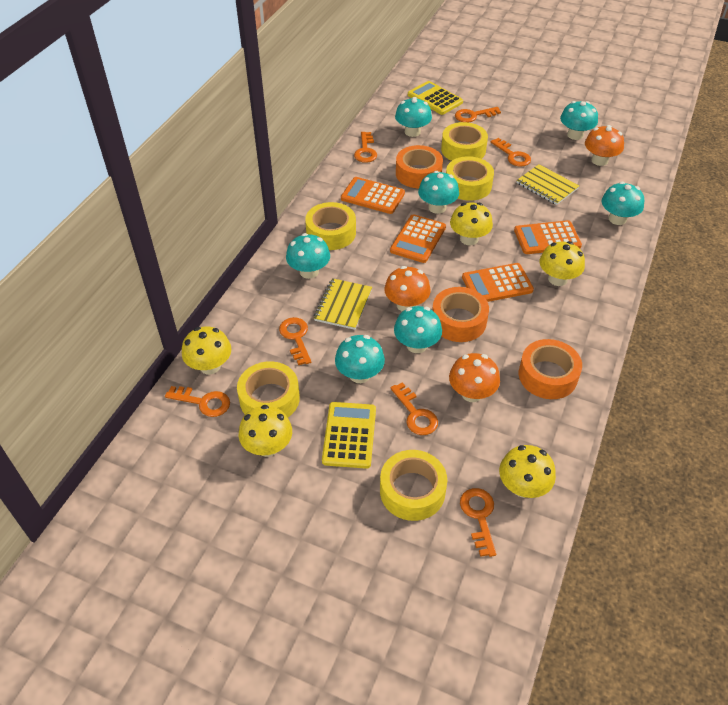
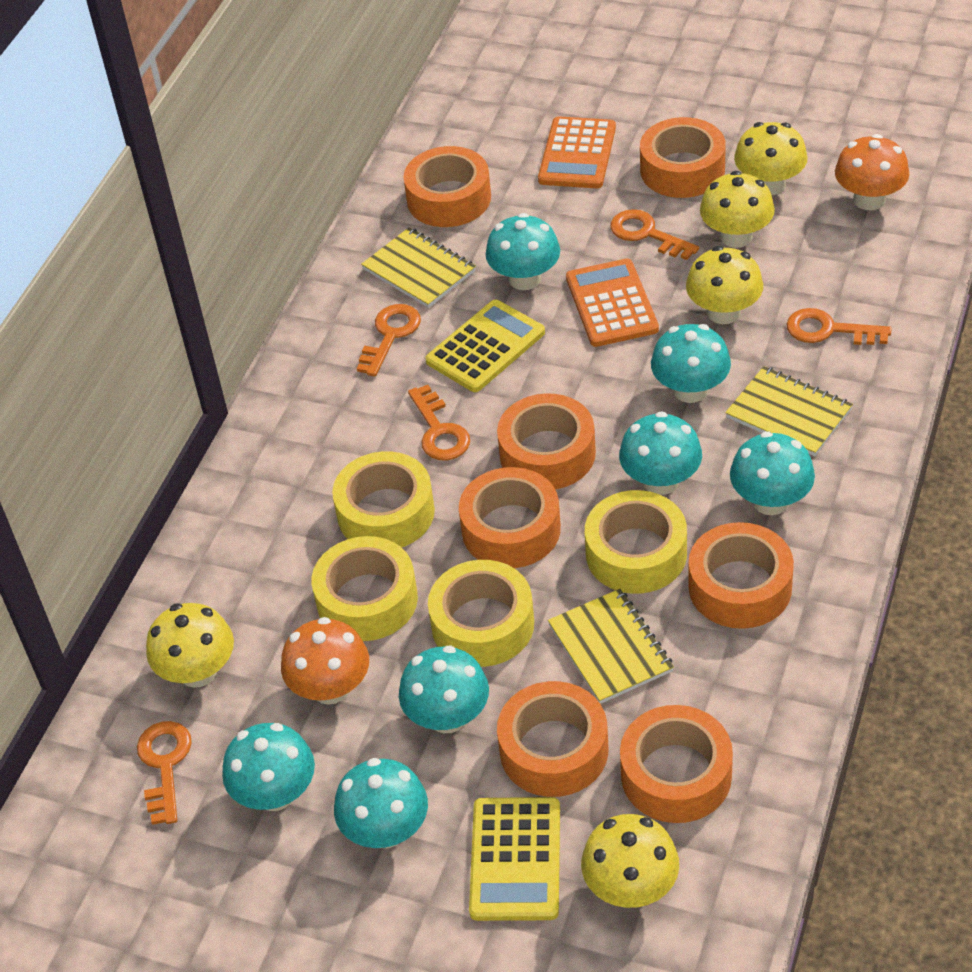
orange calculator: 4 -> 2
orange key: 7 -> 5
orange mushroom: 3 -> 2
orange tape: 3 -> 7
yellow notebook: 2 -> 3
yellow tape: 5 -> 4

